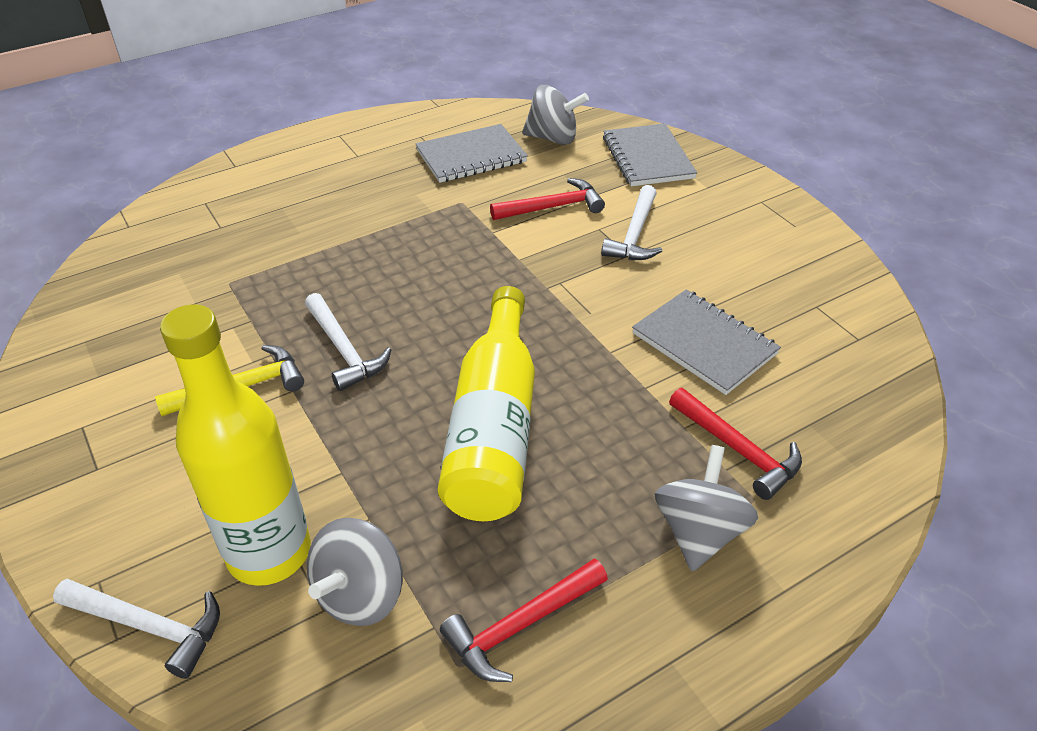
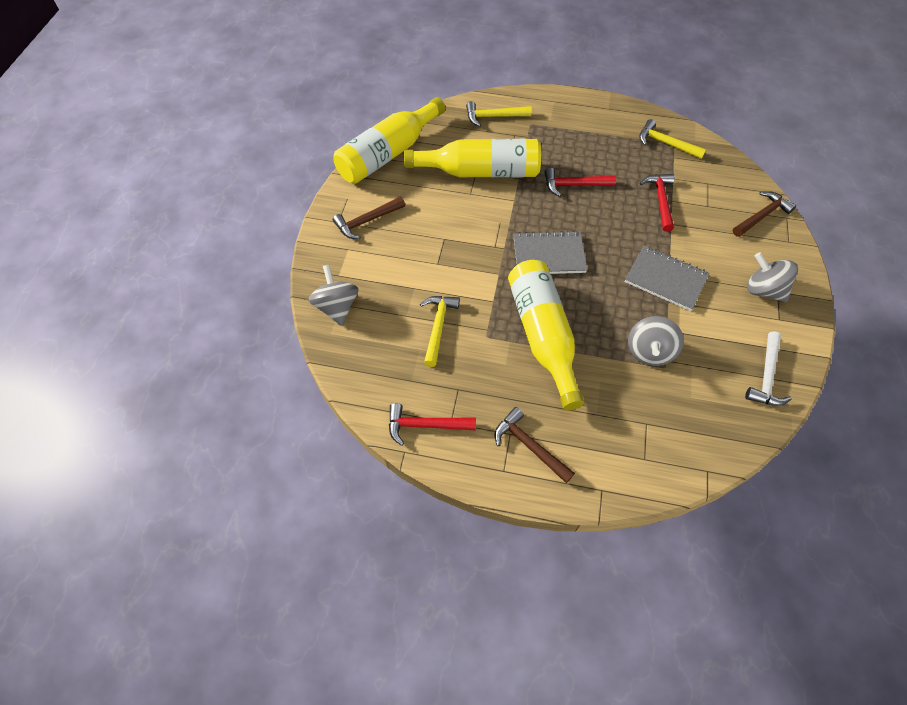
brown hammer: 0 -> 3
grey notebook: 3 -> 2
white hammer: 3 -> 1
yellow bottle: 2 -> 3
yellow hammer: 1 -> 3

